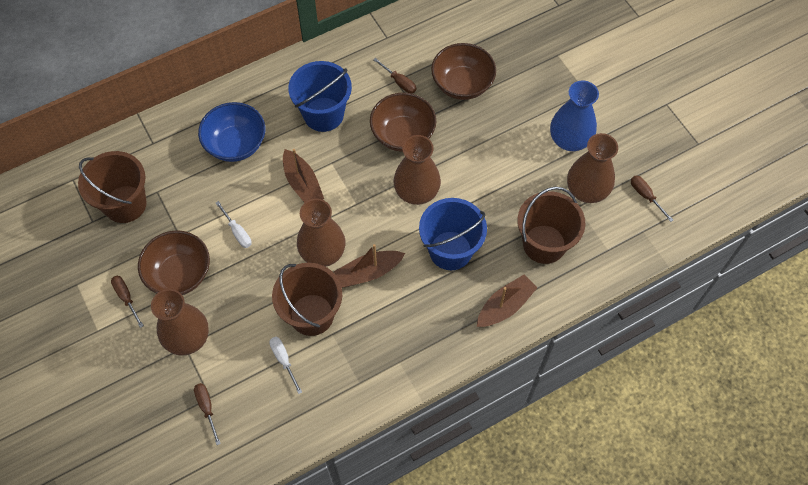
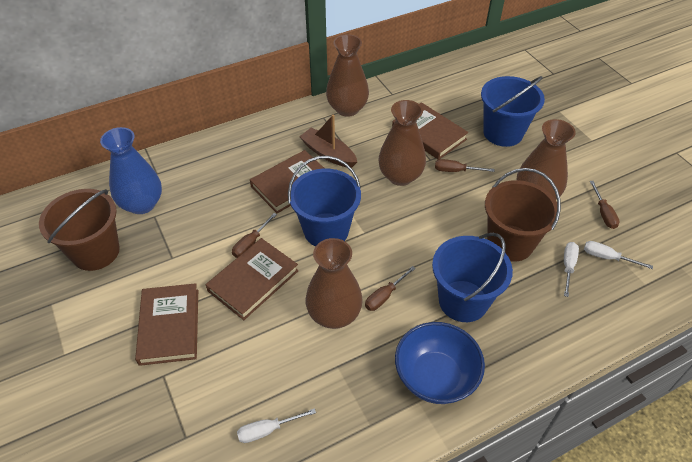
blue bucket: 2 -> 3
brown boat: 3 -> 1
brown book: 0 -> 4
brown bowl: 3 -> 0
brown bucket: 3 -> 2
white screwdriver: 2 -> 3

